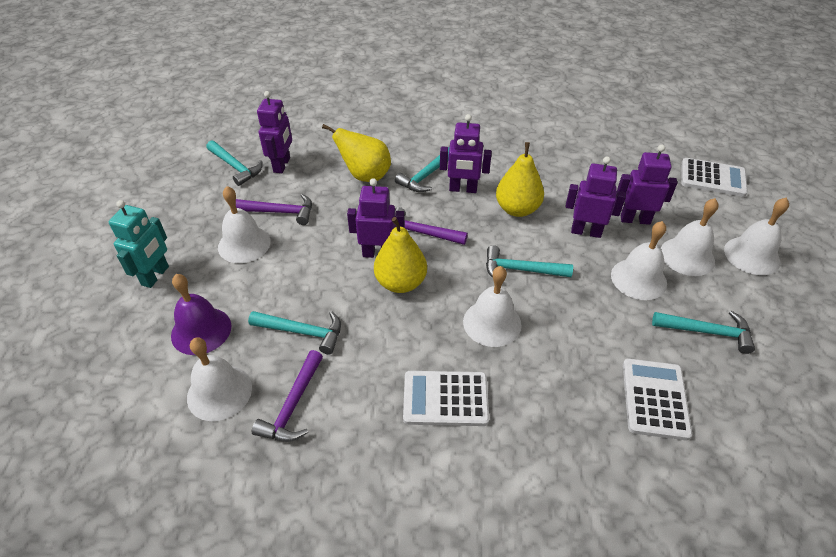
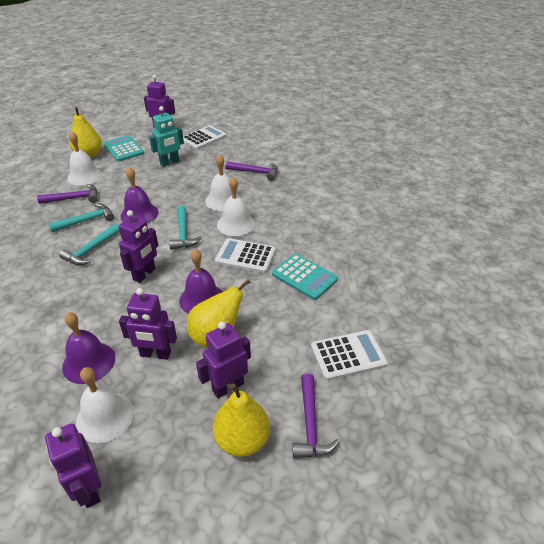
purple bell: 1 -> 3
turquoise calculator: 0 -> 2
turquoise hammer: 5 -> 3
white bell: 6 -> 4

